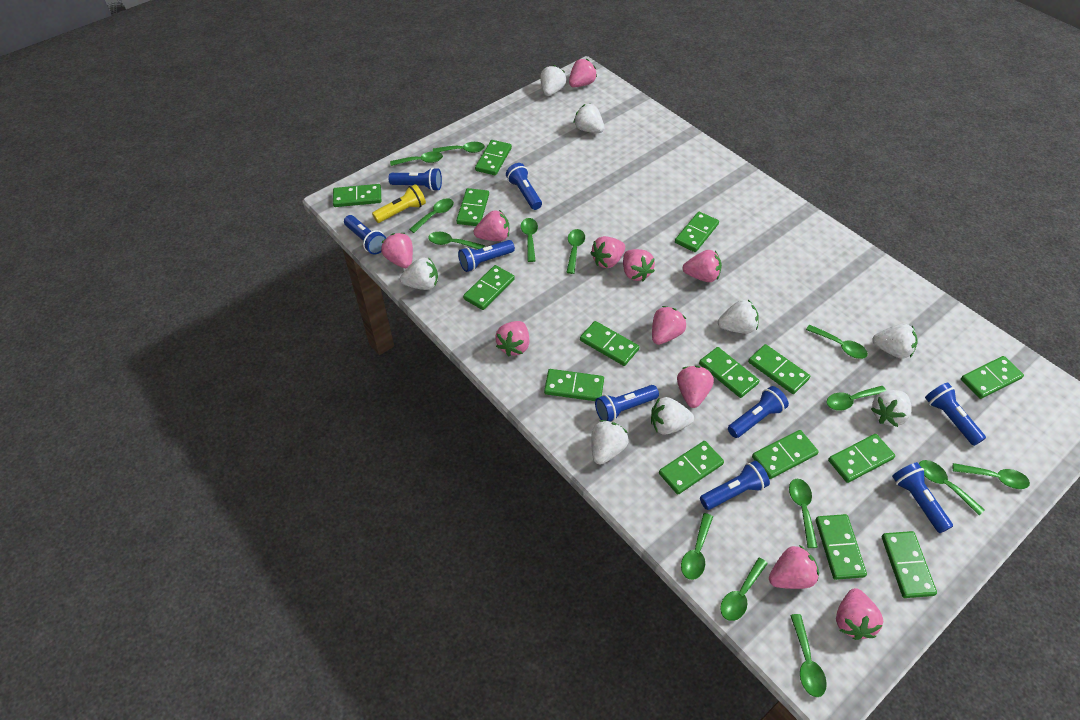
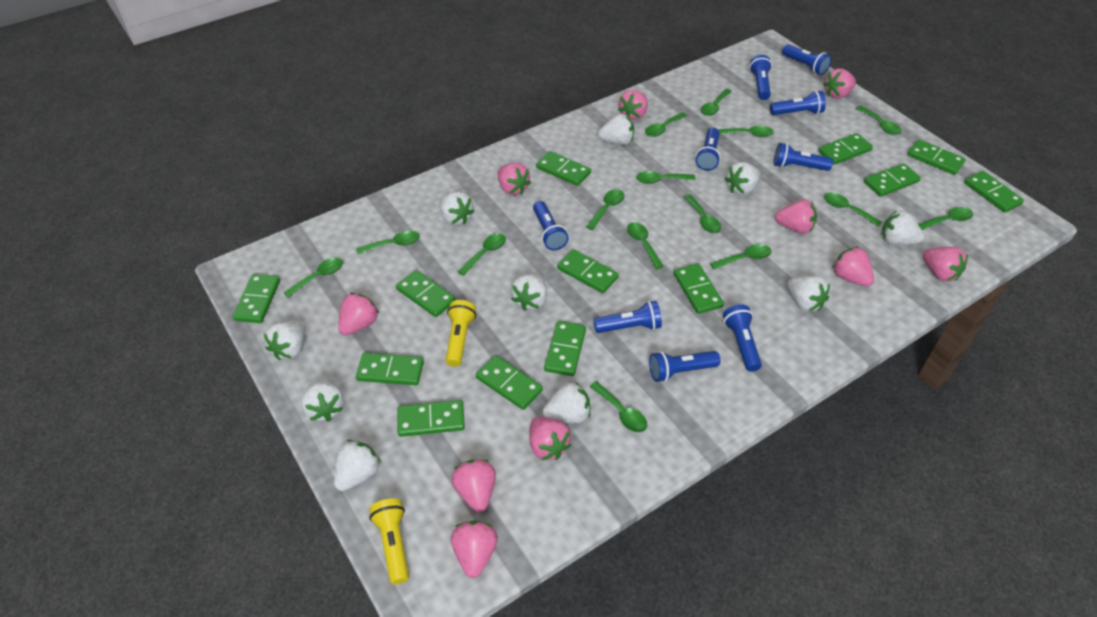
green domino: 15 -> 13
green spoon: 14 -> 15
pink strawberry: 11 -> 10
white strawberry: 8 -> 10
yellow flashlight: 1 -> 2

